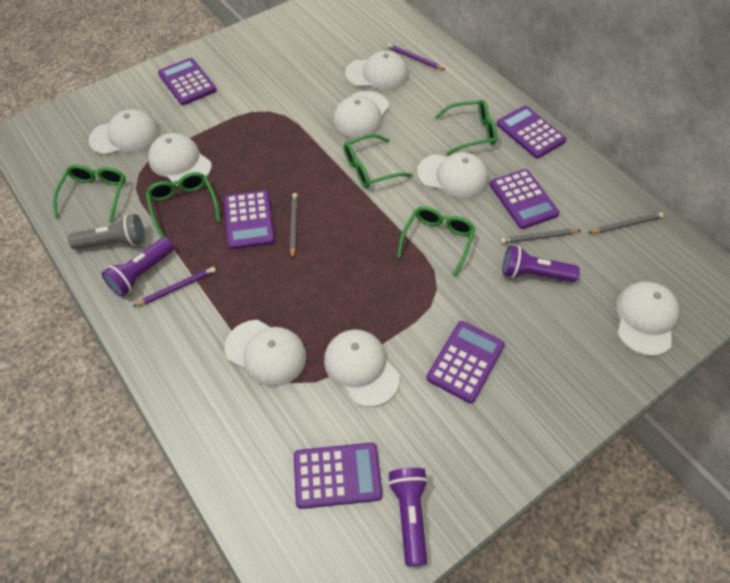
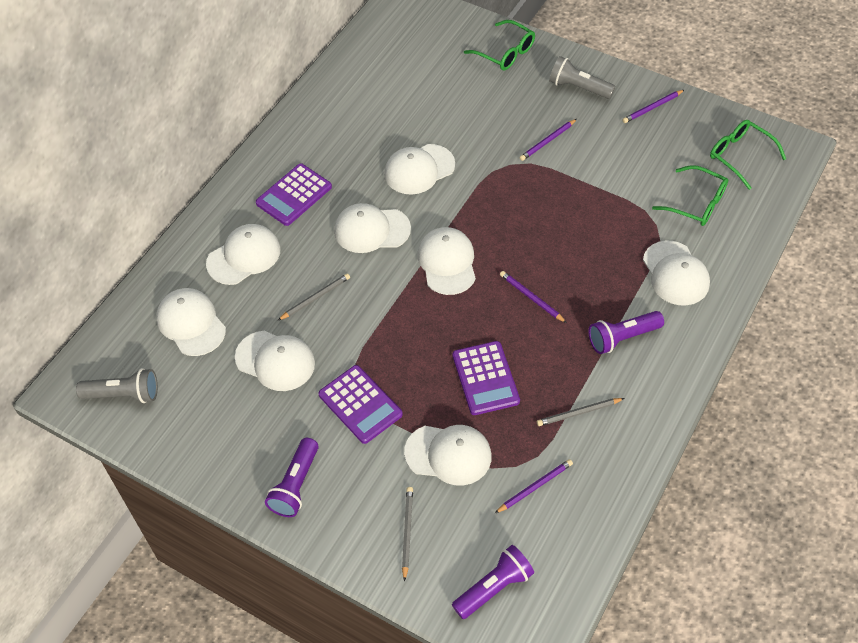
green glasses: 5 -> 3
grey flashlight: 1 -> 2
purple calculator: 6 -> 3
purple pencil: 2 -> 4

